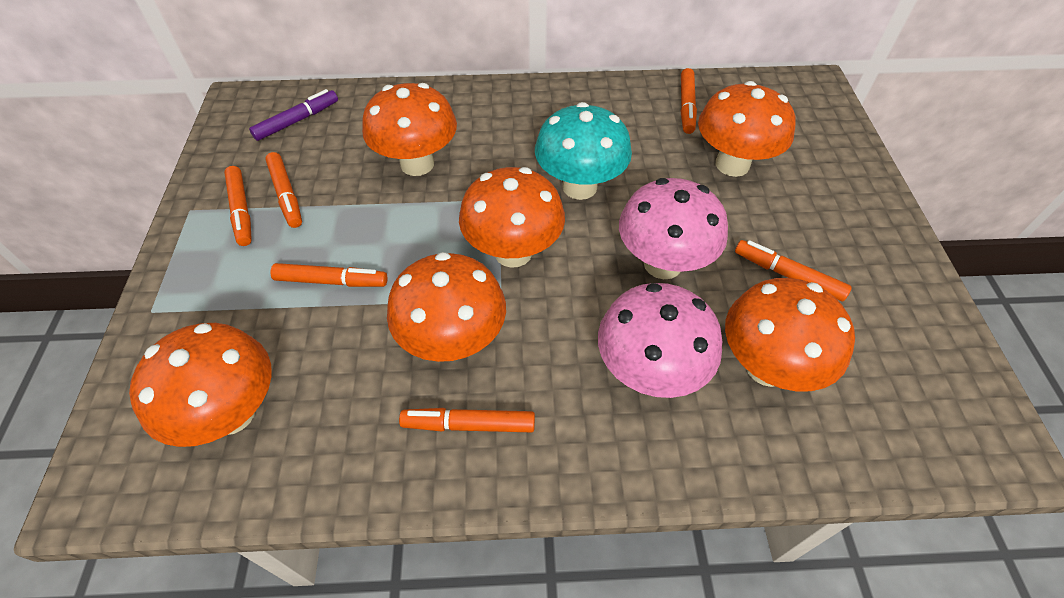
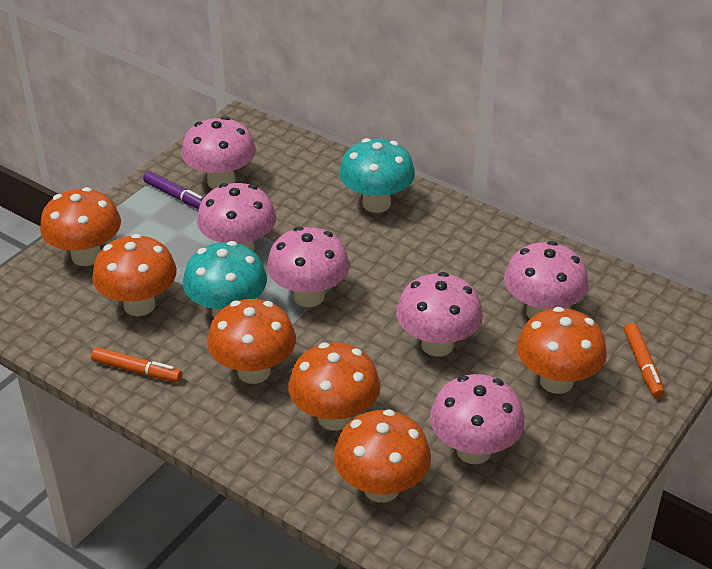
orange marker: 6 -> 2
pink mushroom: 2 -> 6
turquoise mushroom: 1 -> 2

